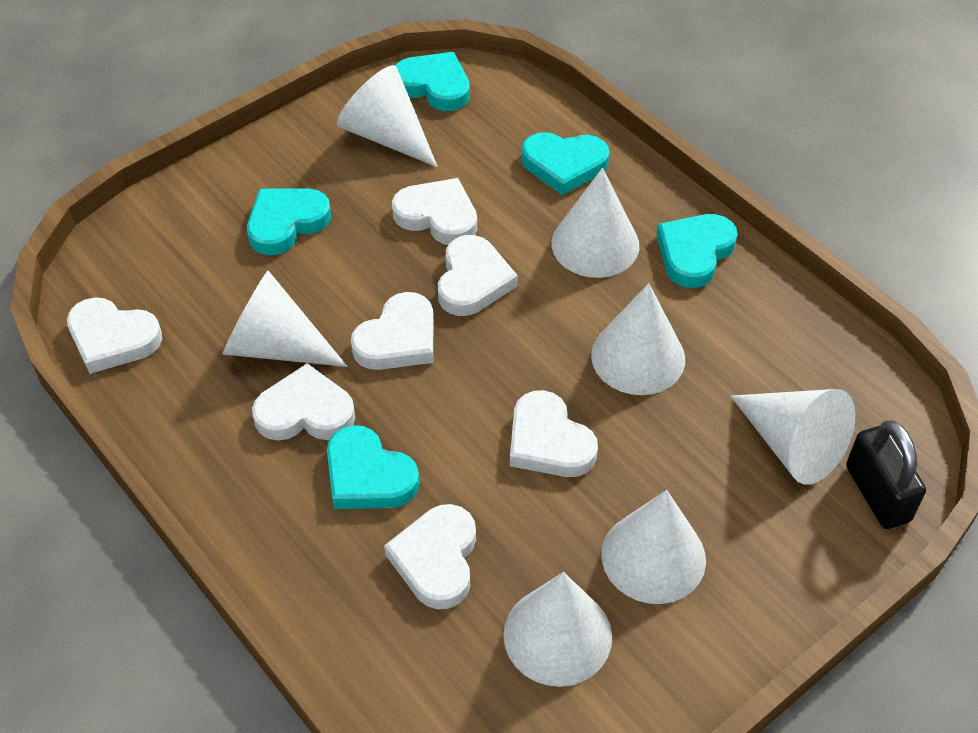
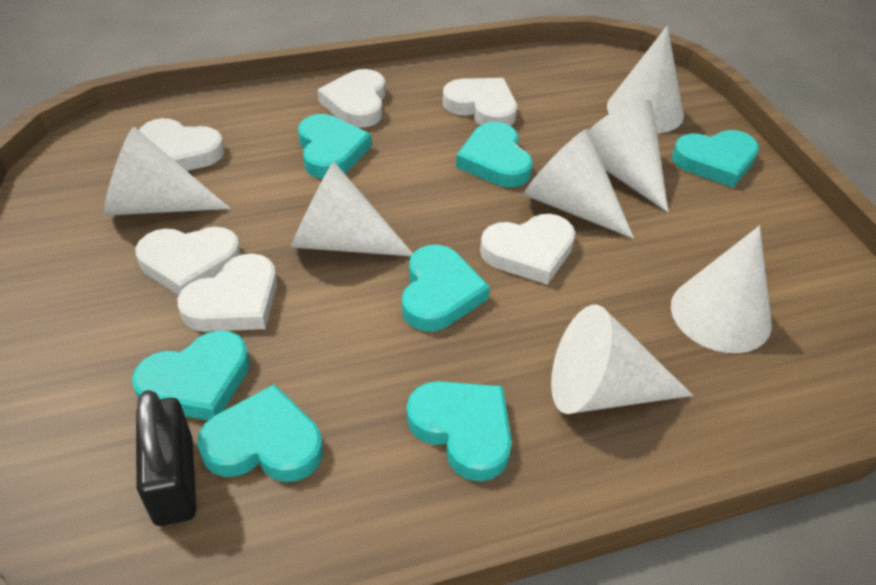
turquoise heart: 5 -> 7
white heart: 7 -> 6

